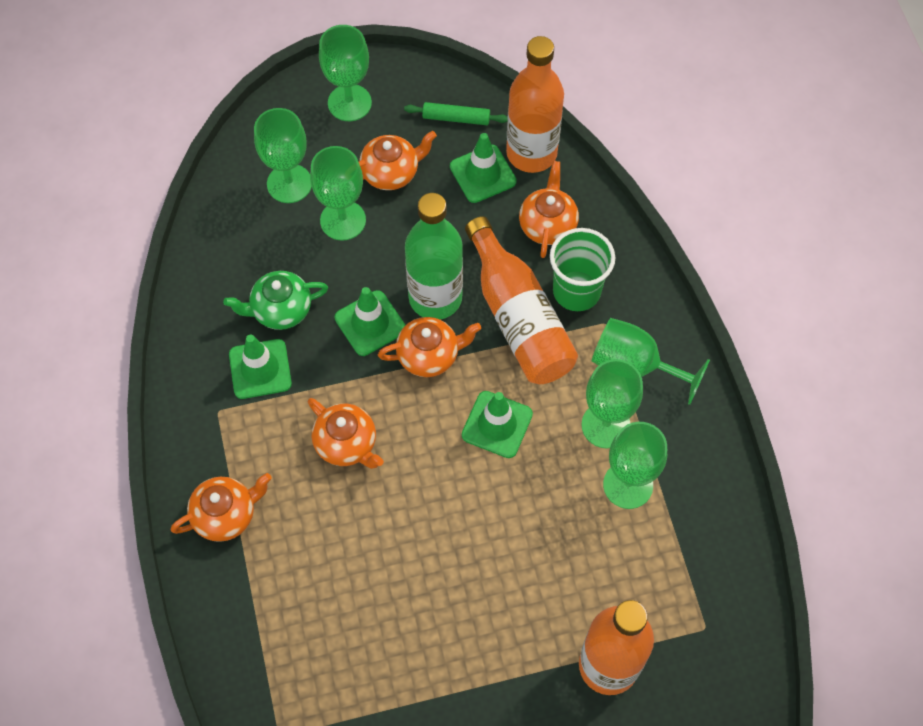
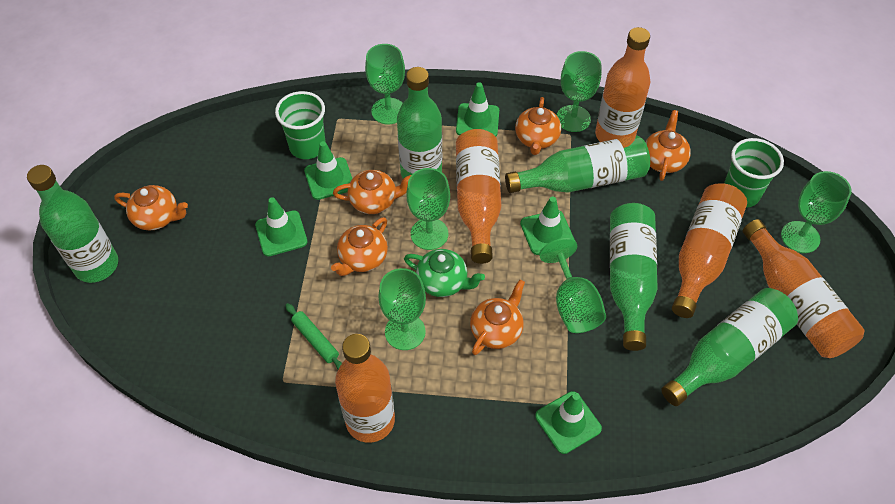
green bottle: 1 -> 5
green cup: 1 -> 2
green traffic cone: 4 -> 5
orange bottle: 3 -> 5
orange teapot: 5 -> 6

